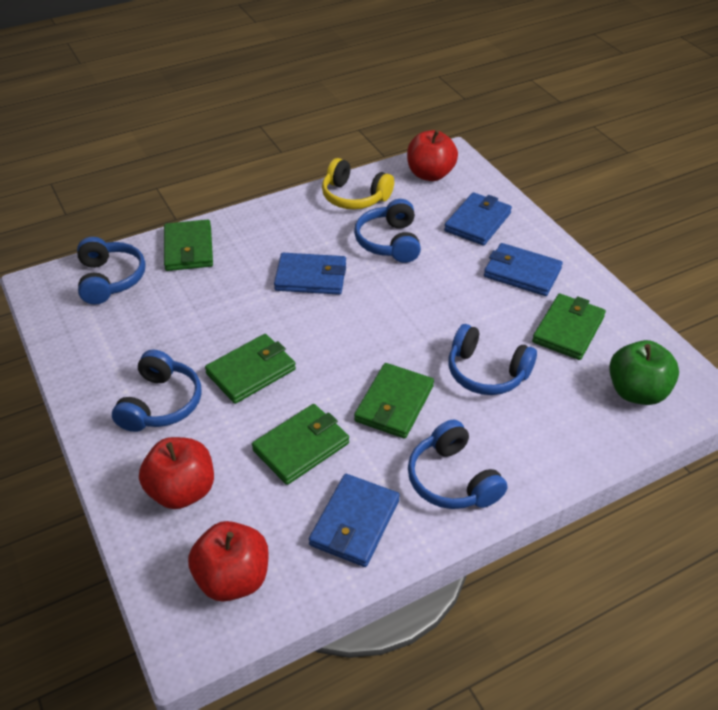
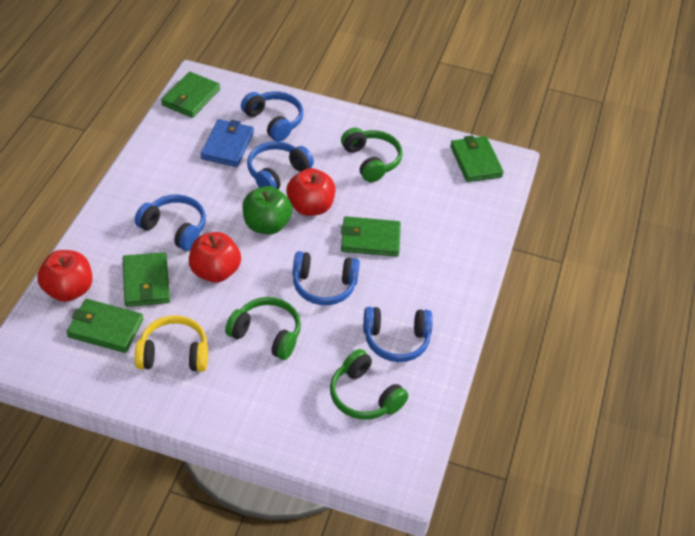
blue wallet: 4 -> 1
green headphones: 0 -> 3

